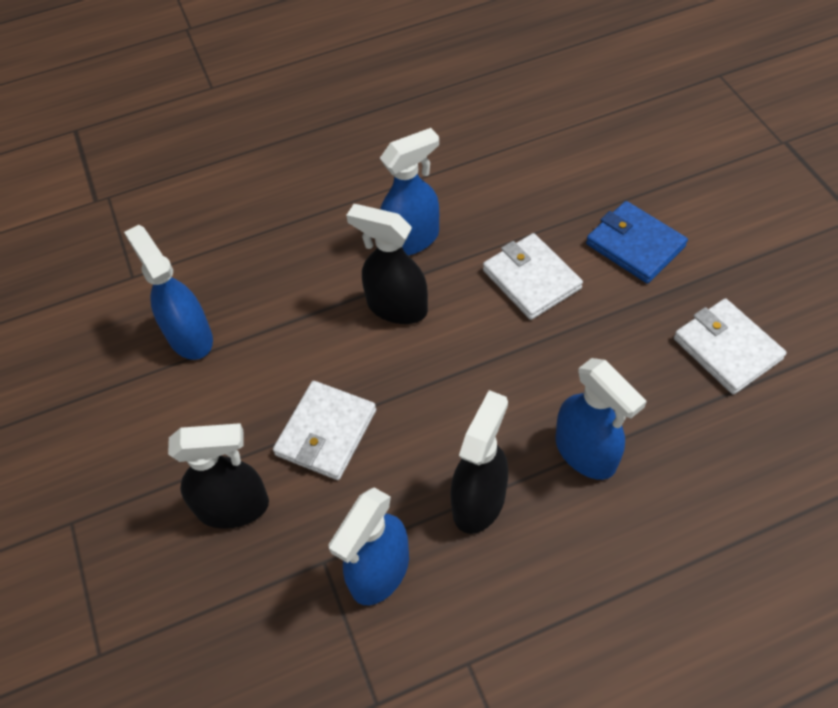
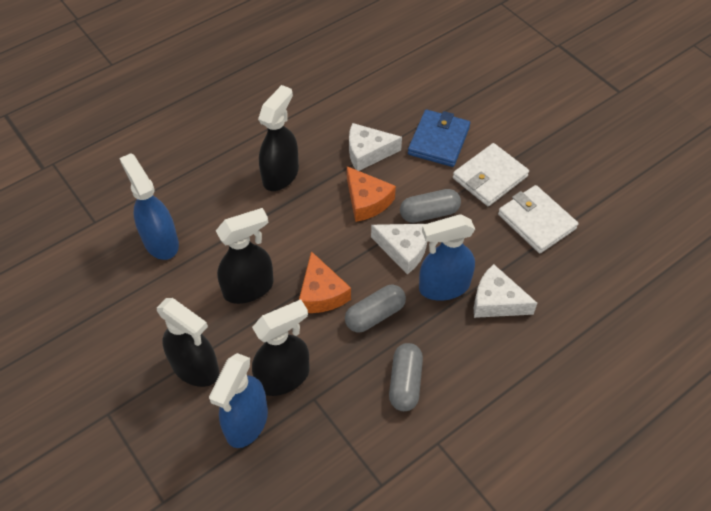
black spray bottle: 3 -> 4
blue spray bottle: 4 -> 3
grey capsule: 0 -> 3
orange cheese: 0 -> 2
white cheese: 0 -> 3
white wallet: 3 -> 2

